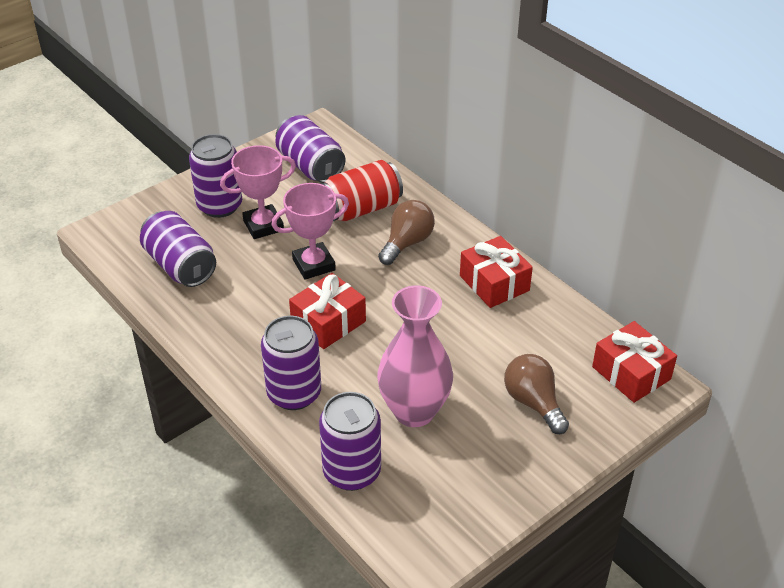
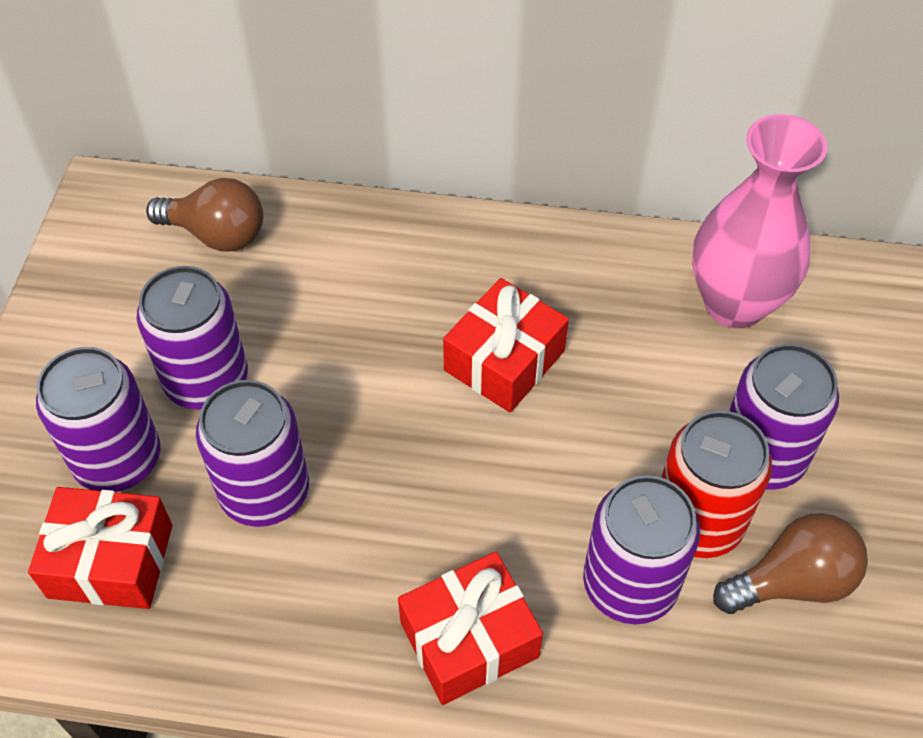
pink trophy: 2 -> 0

